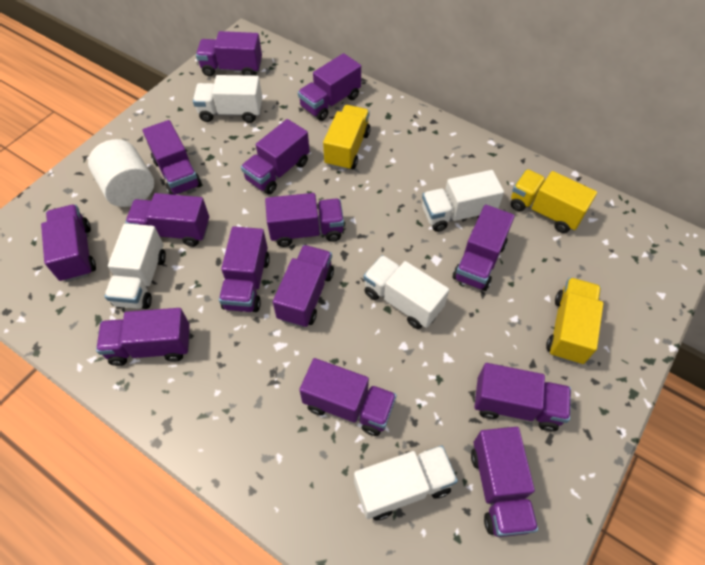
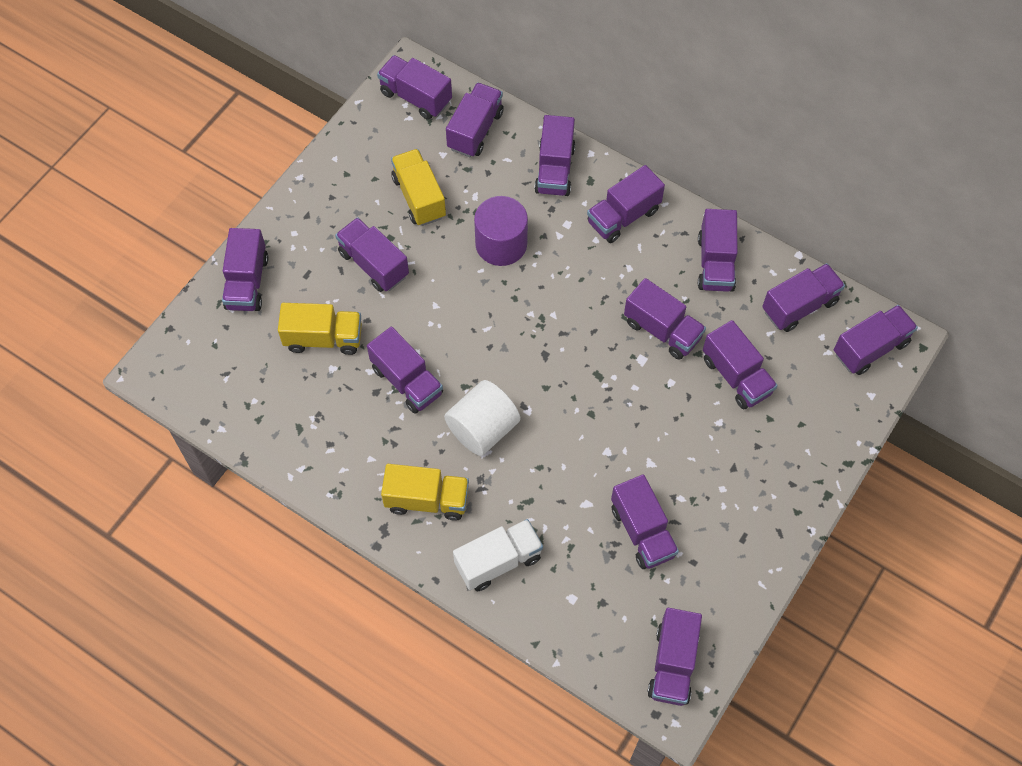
purple cylinder: 0 -> 1
white truck: 5 -> 1

